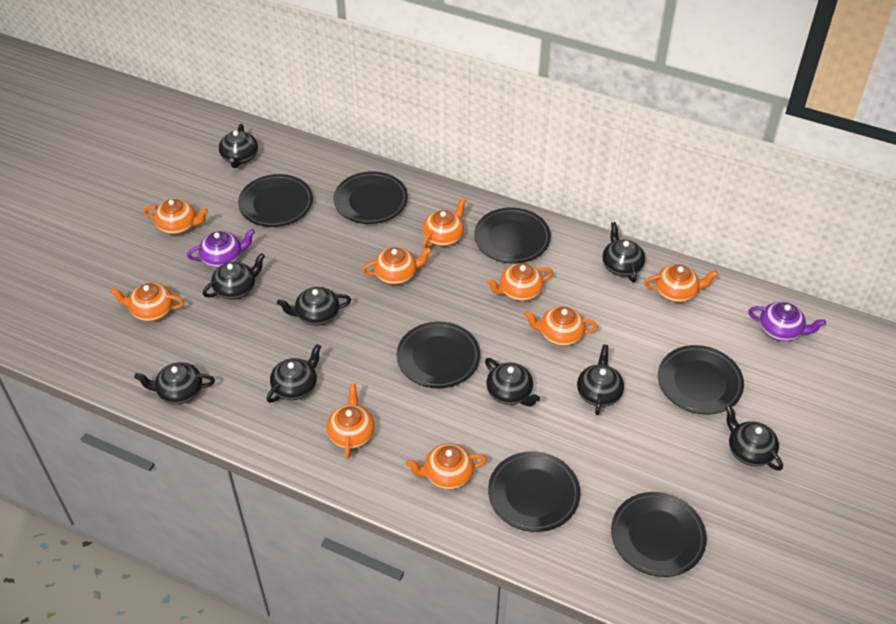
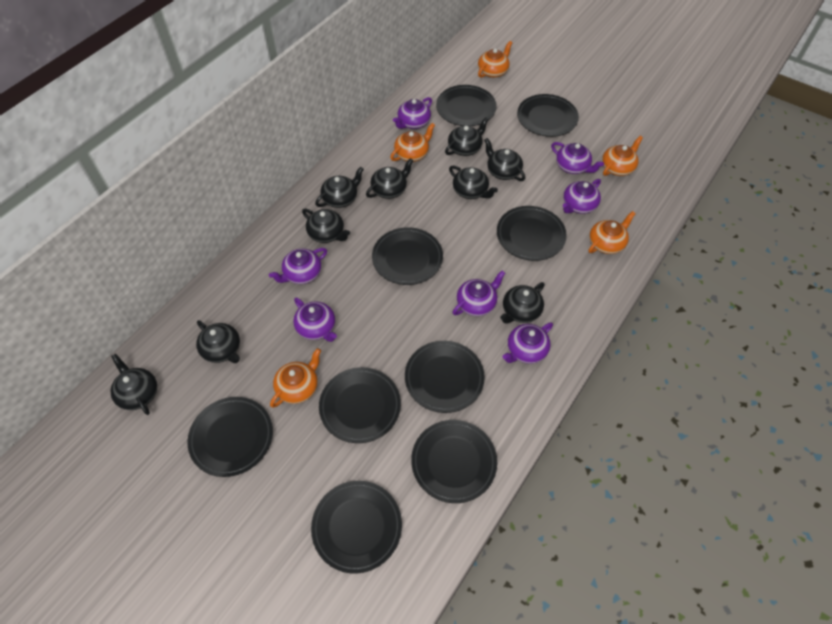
black plate: 7 -> 9
orange teapot: 9 -> 5
purple teapot: 2 -> 7

